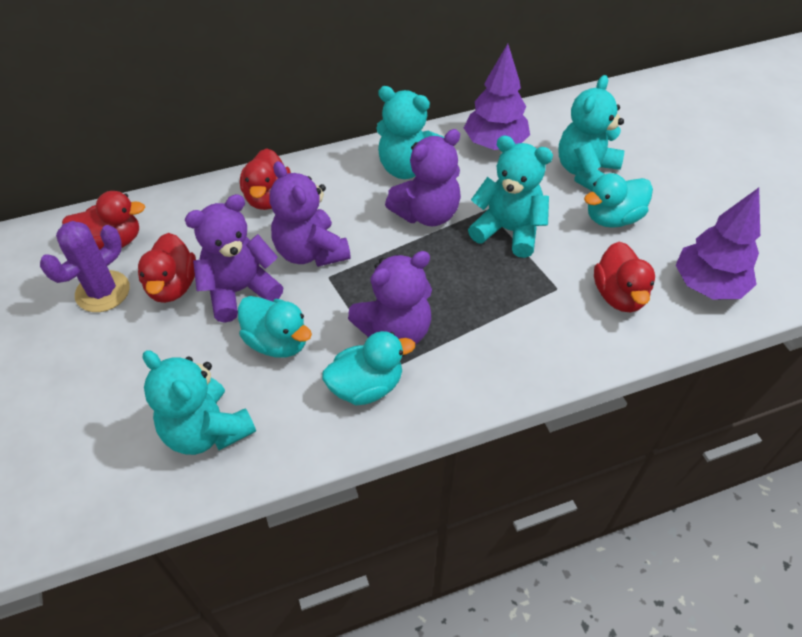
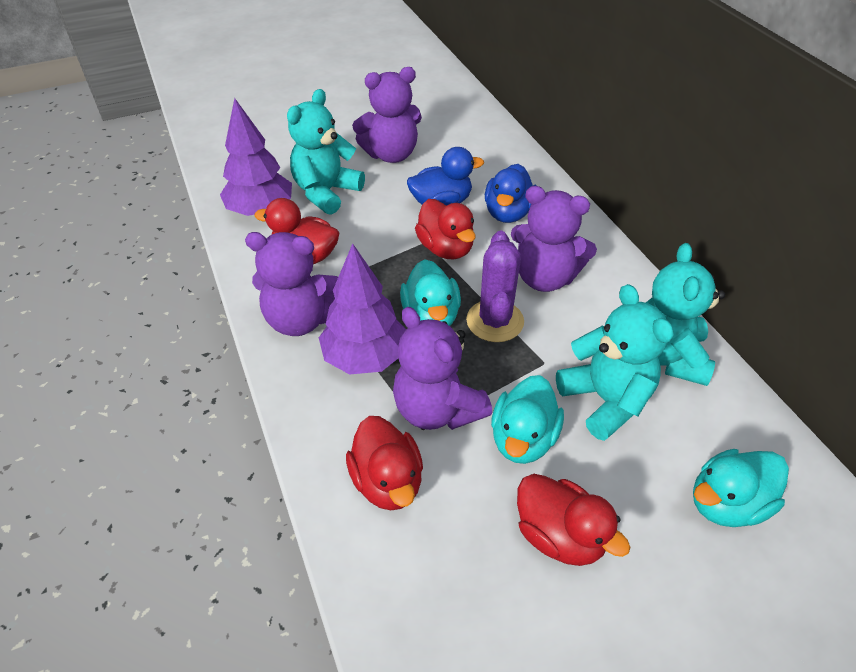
blue duck: 0 -> 2
turquoise teddy bear: 4 -> 3

